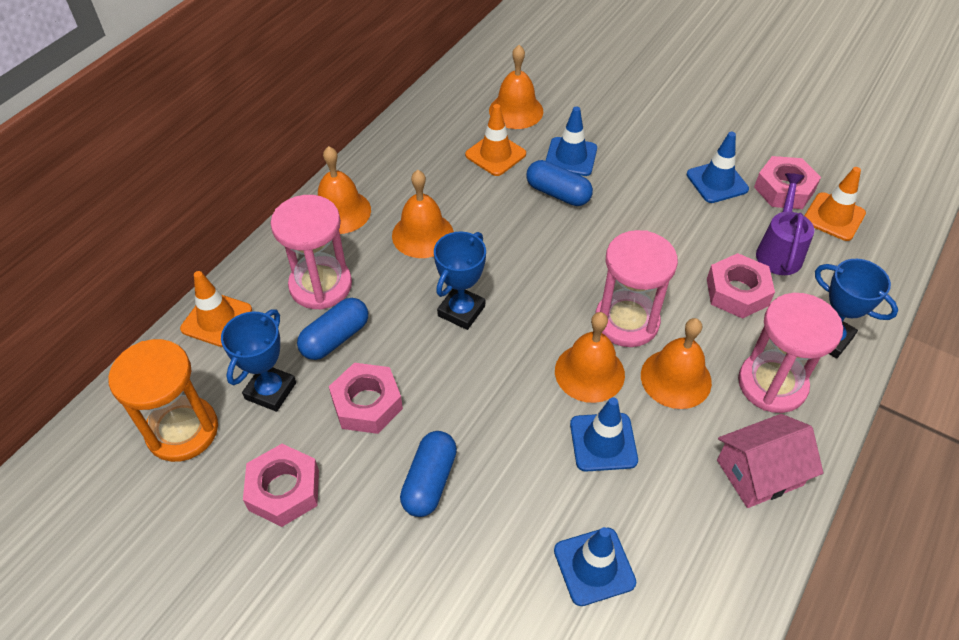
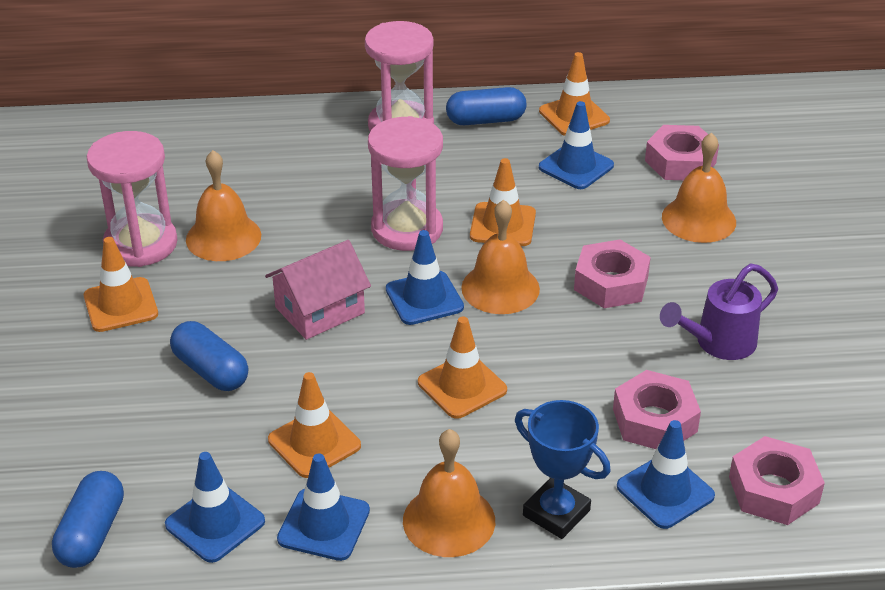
blue traffic cone: 4 -> 5
blue trophy: 3 -> 1
orange bell: 5 -> 4
orange hourglass: 1 -> 0
orange traffic cone: 3 -> 5

